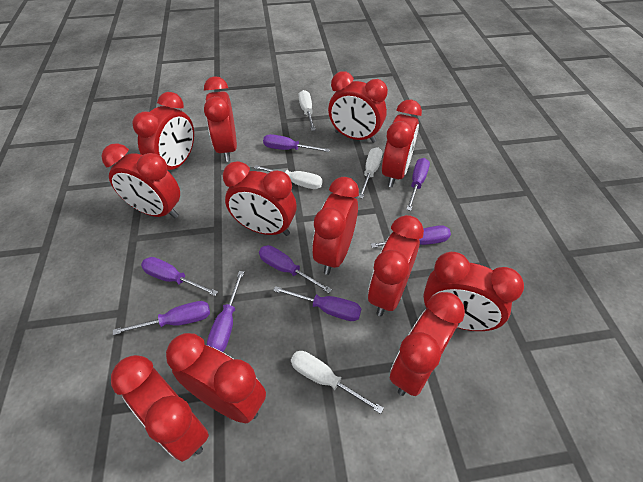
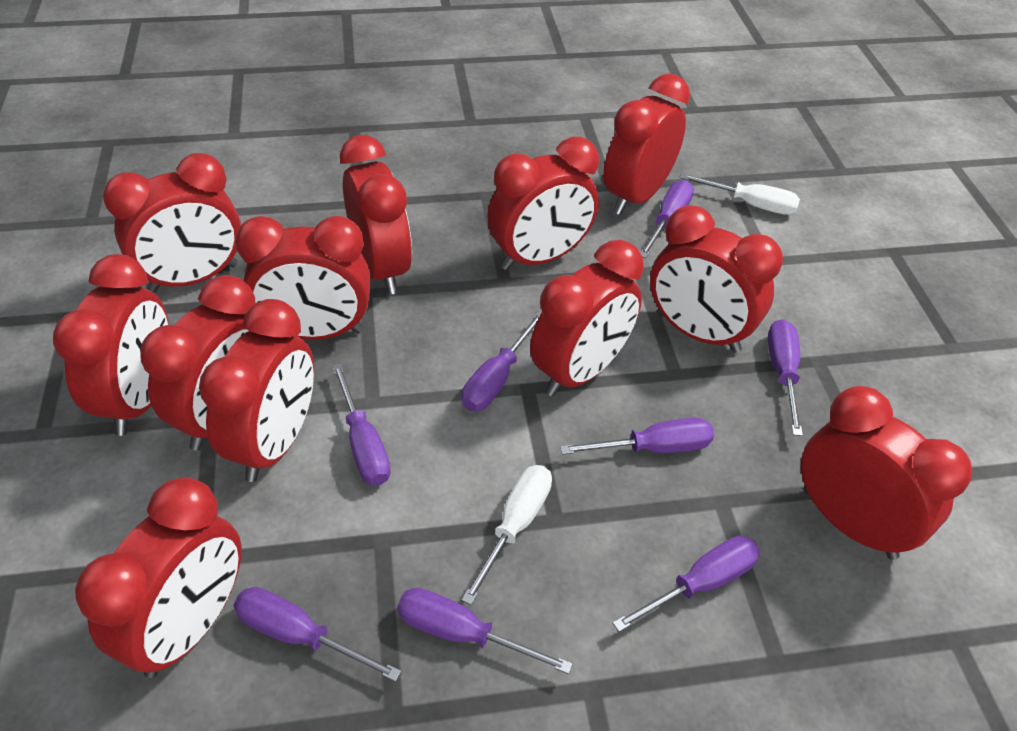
white screwdriver: 4 -> 2

